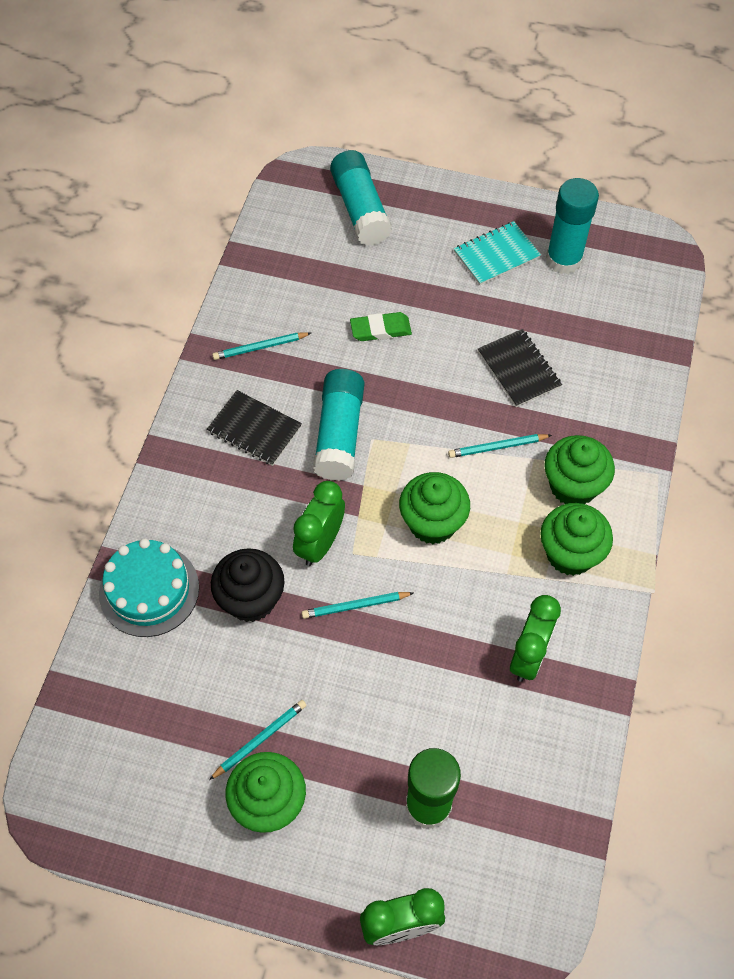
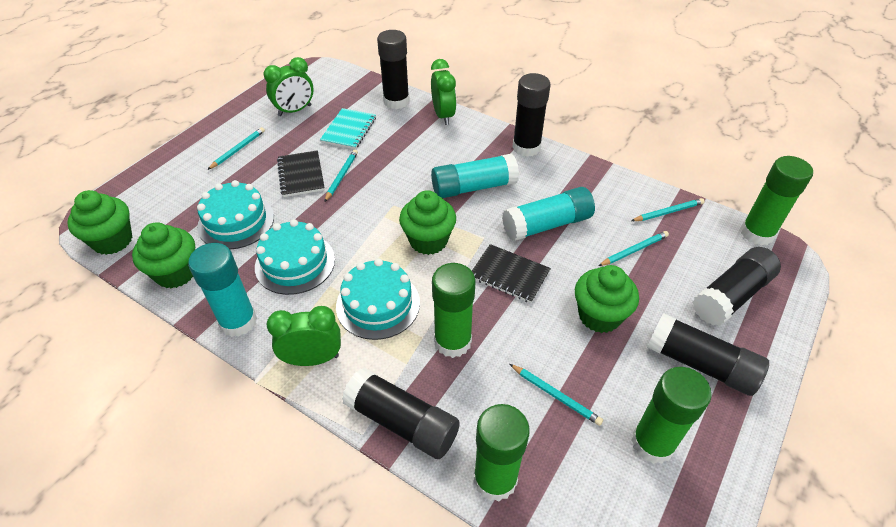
black cupcake: 1 -> 0
black glue stick: 0 -> 5
green eraser: 1 -> 0
green glue stick: 1 -> 4
turquoise cake: 1 -> 3
turquoise pencil: 4 -> 5

